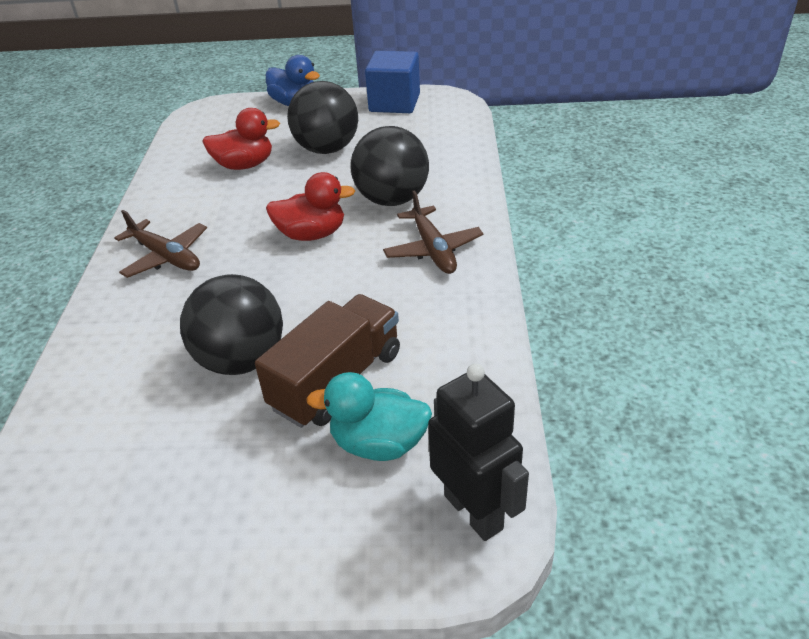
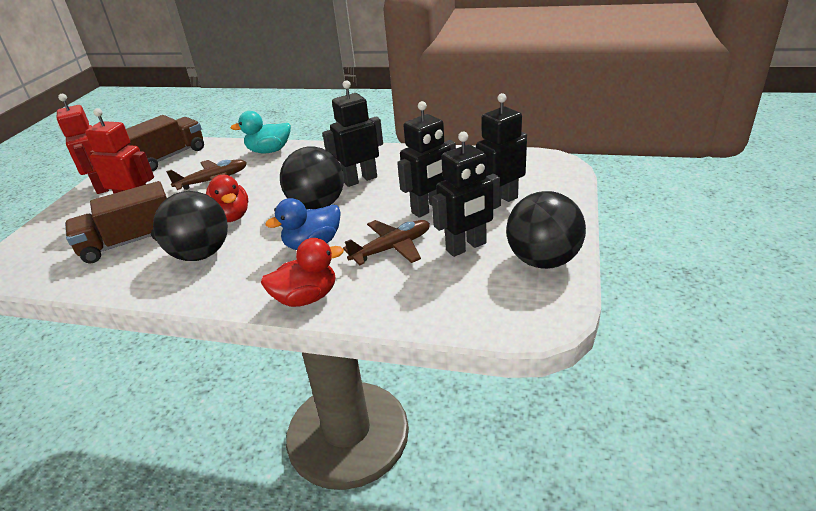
black robot: 1 -> 4
blue cube: 1 -> 0
brown truck: 1 -> 2
red robot: 0 -> 2

